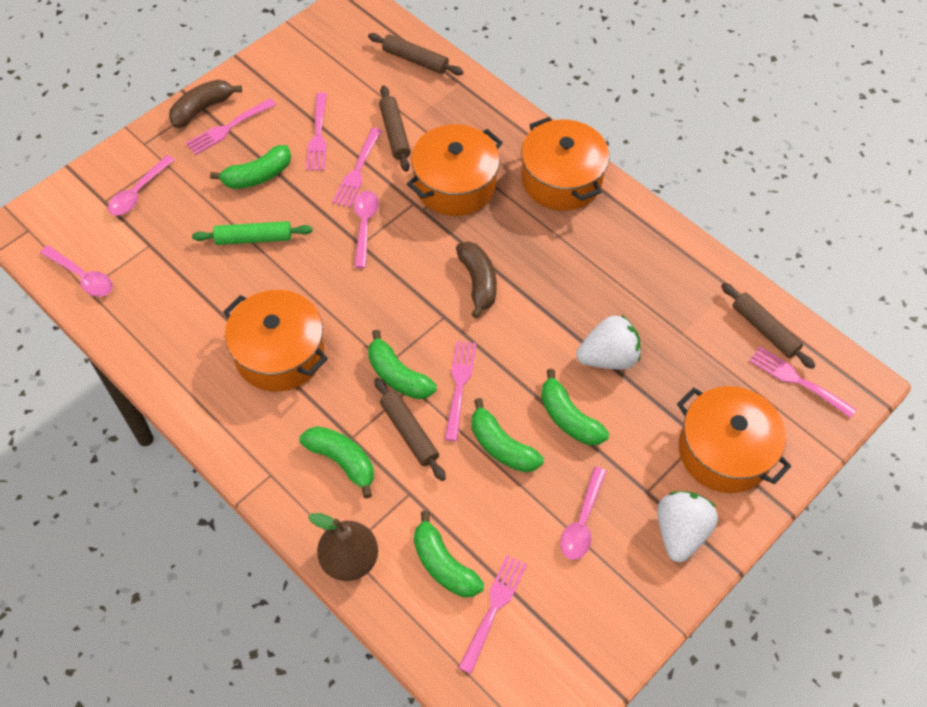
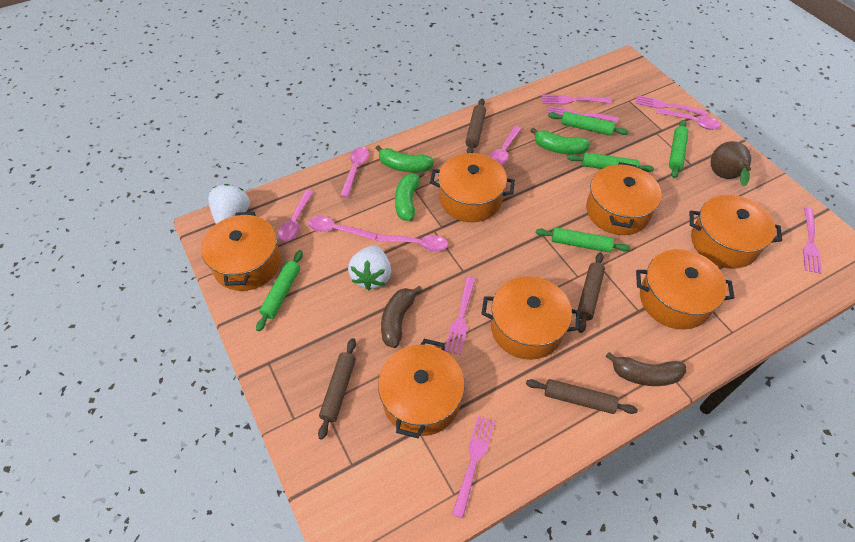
green banana: 6 -> 3
green rolling pin: 1 -> 5
orange pot: 4 -> 7
pink spoon: 4 -> 6

